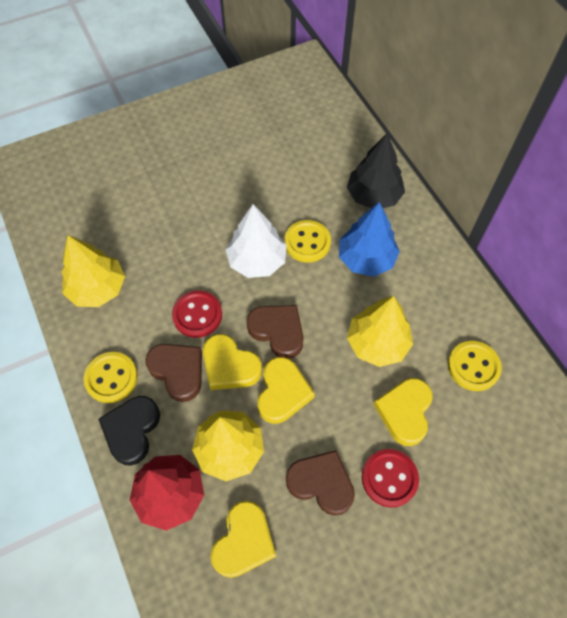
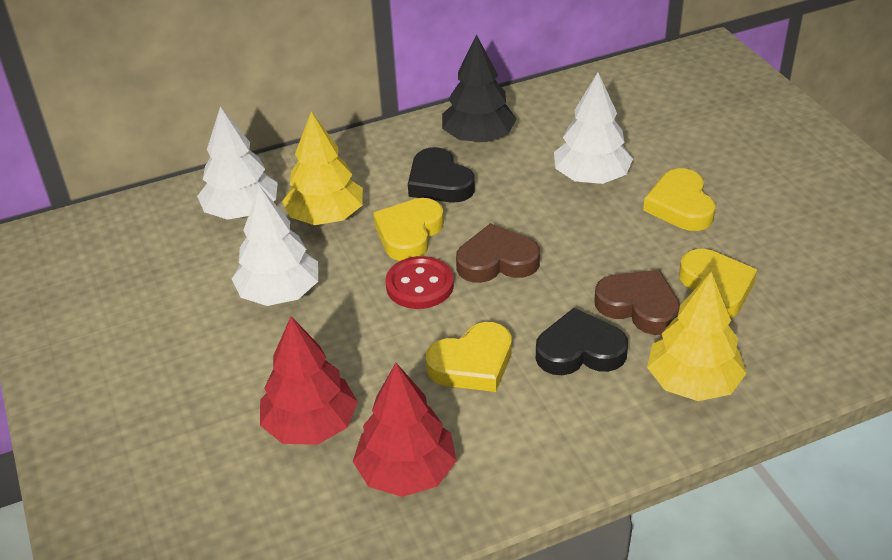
black heart: 1 -> 2
blue tree: 1 -> 0
brown heart: 3 -> 2
red button: 2 -> 1
red tree: 1 -> 2
white tree: 1 -> 3
yellow button: 3 -> 0
yellow tree: 3 -> 2

